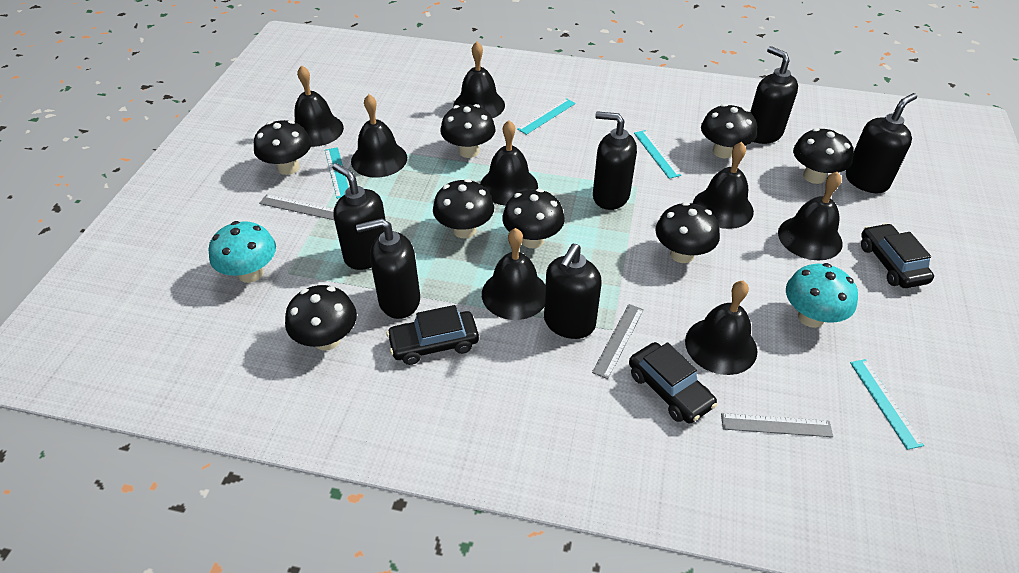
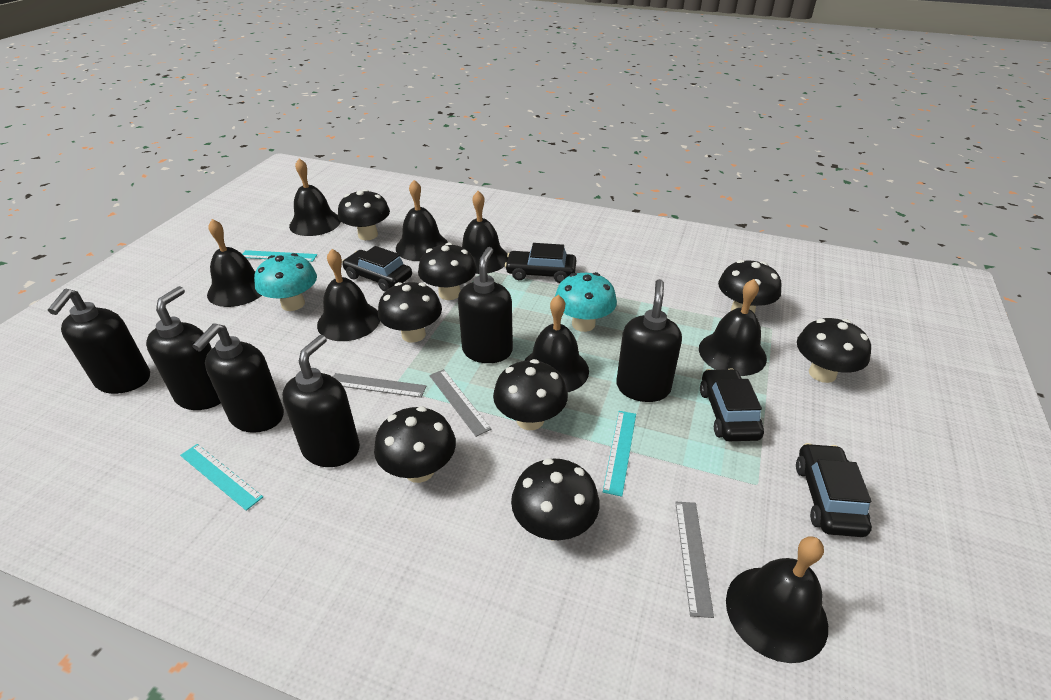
black car: 3 -> 4
turquoise ruler: 4 -> 3

